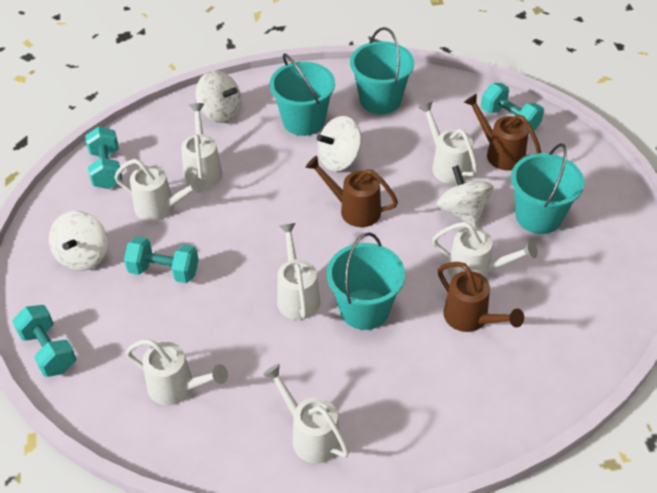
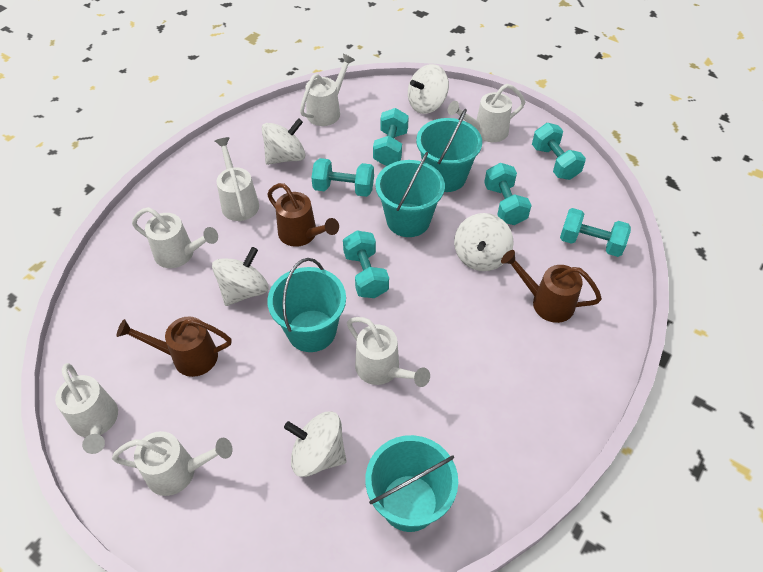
turquoise dumbbell: 4 -> 6
white spinning top: 4 -> 5

